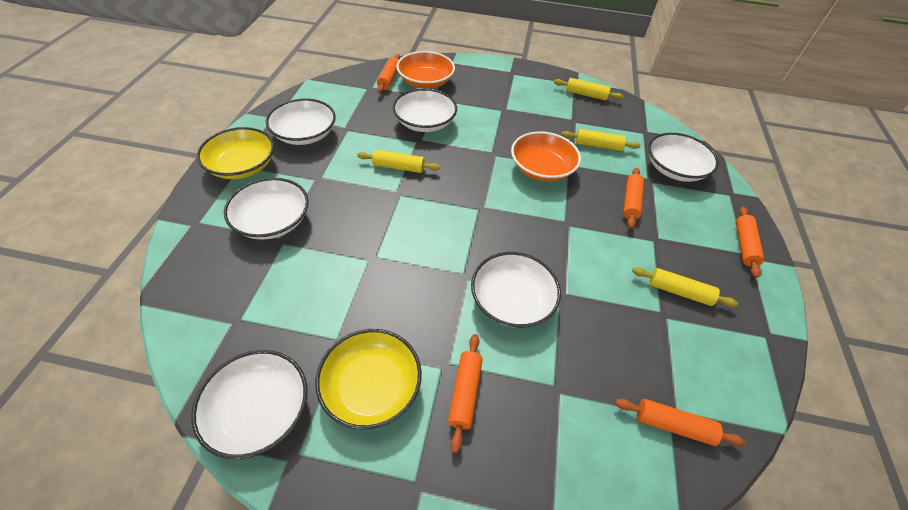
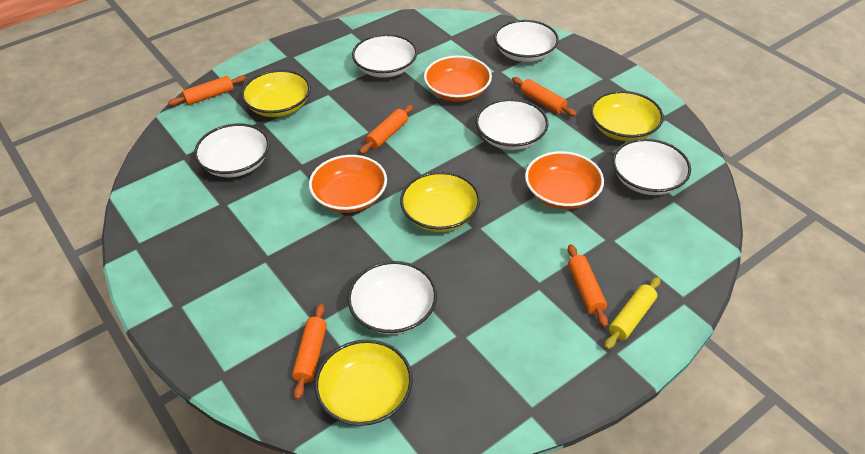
orange bowl: 2 -> 3
yellow bowl: 2 -> 4
yellow rolling pin: 4 -> 1

